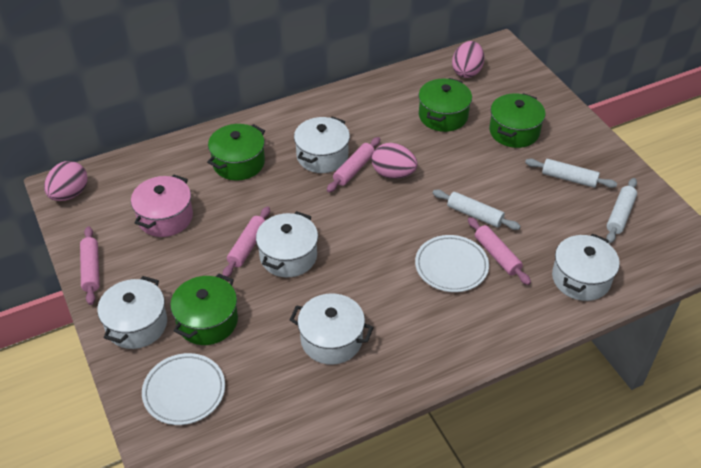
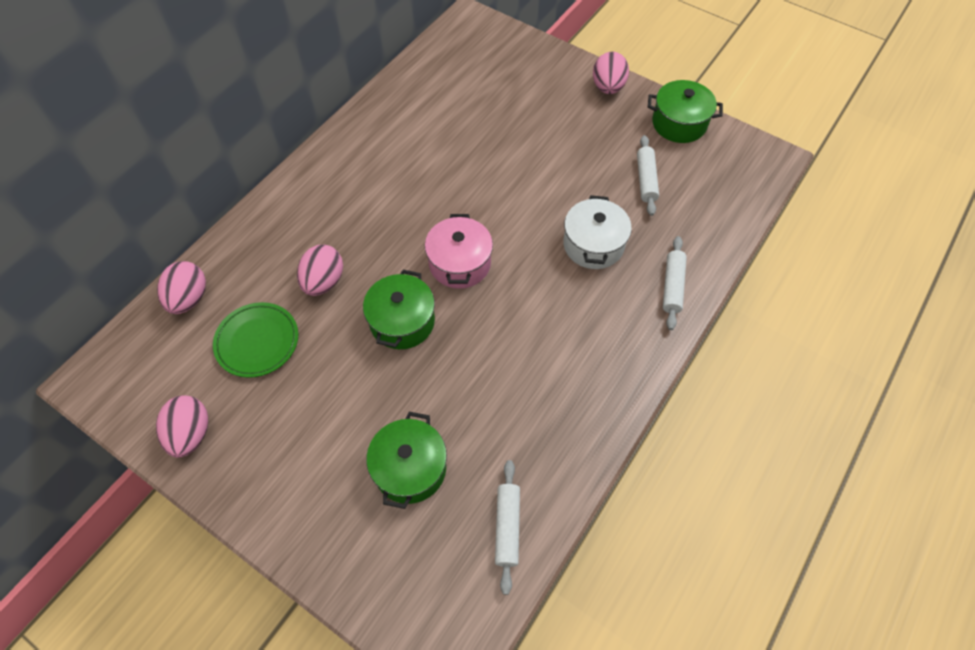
green plate: 0 -> 1
green pot: 4 -> 3
pink egg: 3 -> 4
pink rolling pin: 4 -> 0
white plate: 2 -> 0
white pot: 5 -> 1

